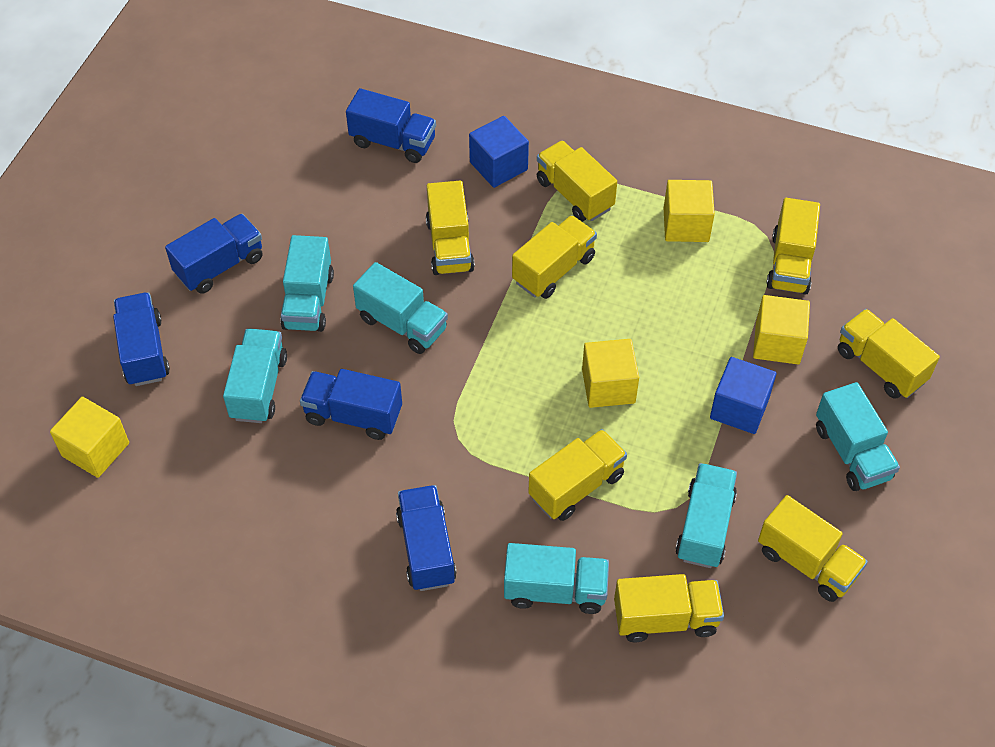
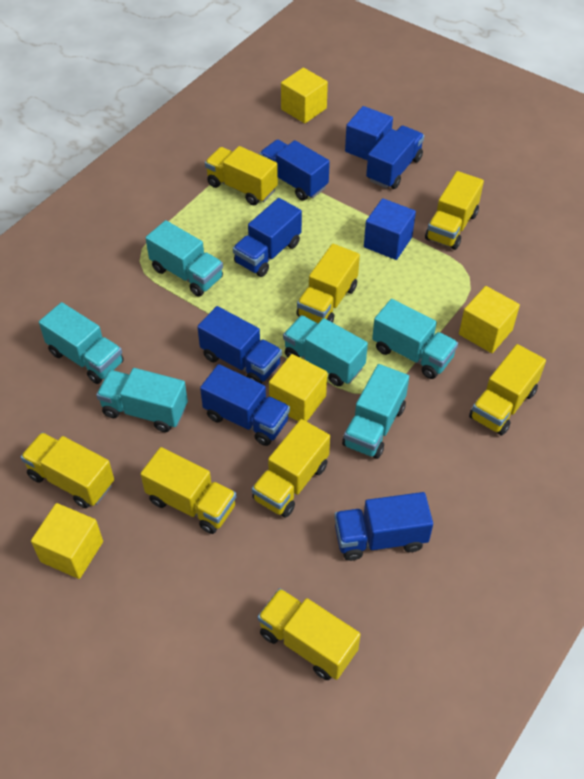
blue truck: 5 -> 6

